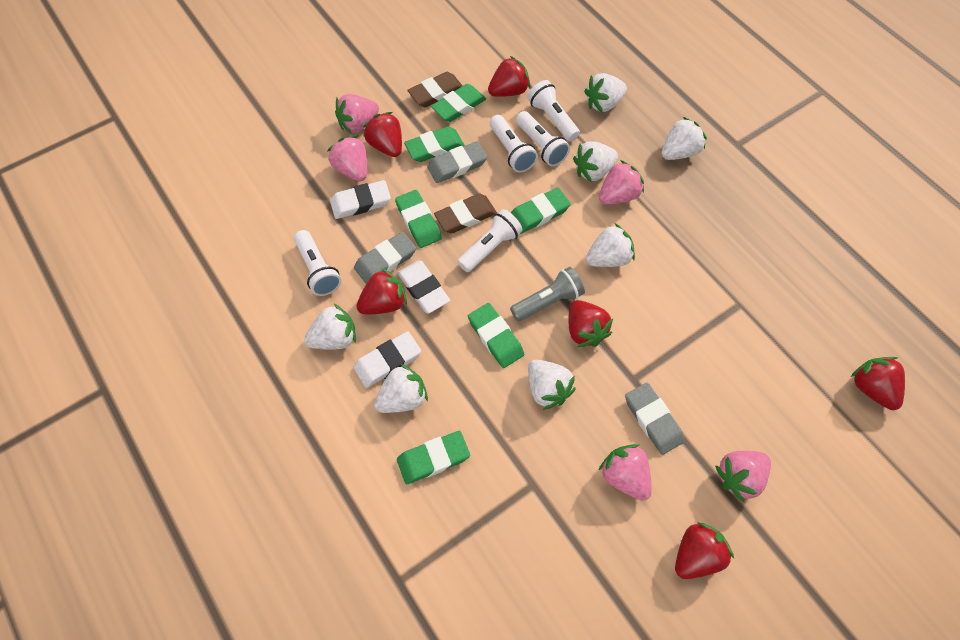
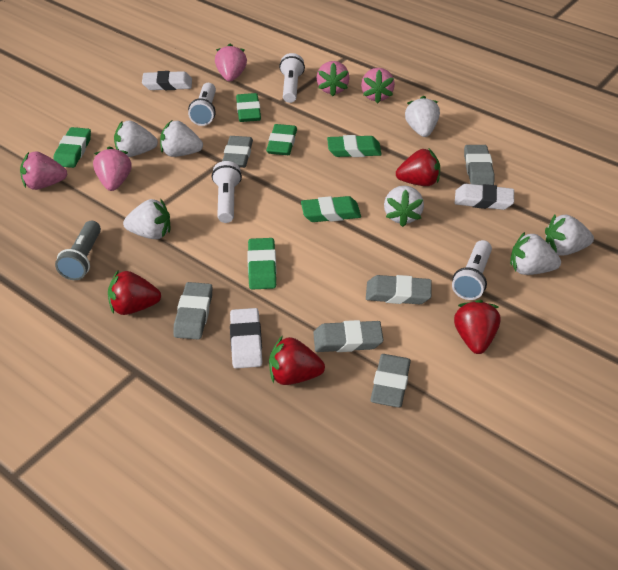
brown eraser: 2 -> 0
grey eraser: 3 -> 6
red strawberry: 6 -> 4
white flashlight: 5 -> 4

